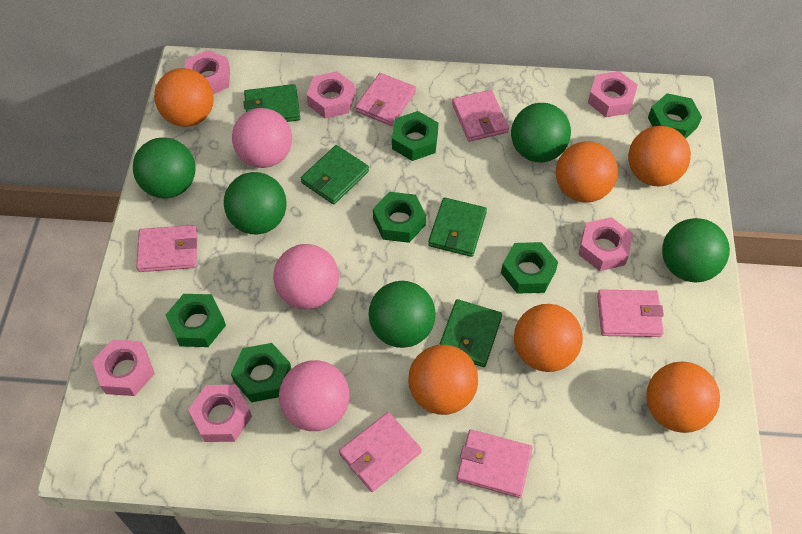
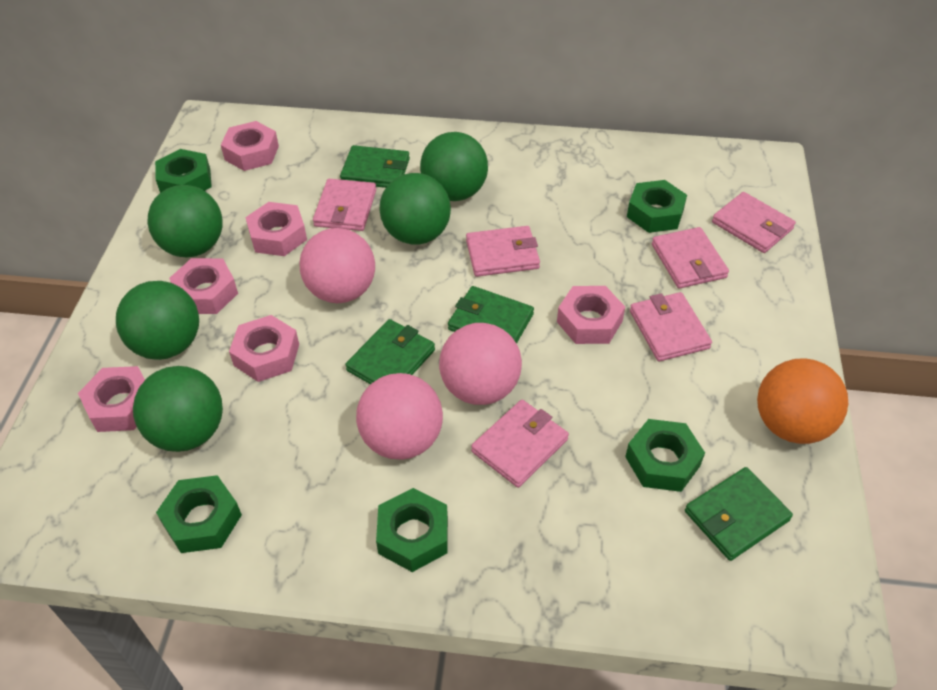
green nut: 6 -> 5
orange ball: 6 -> 1

